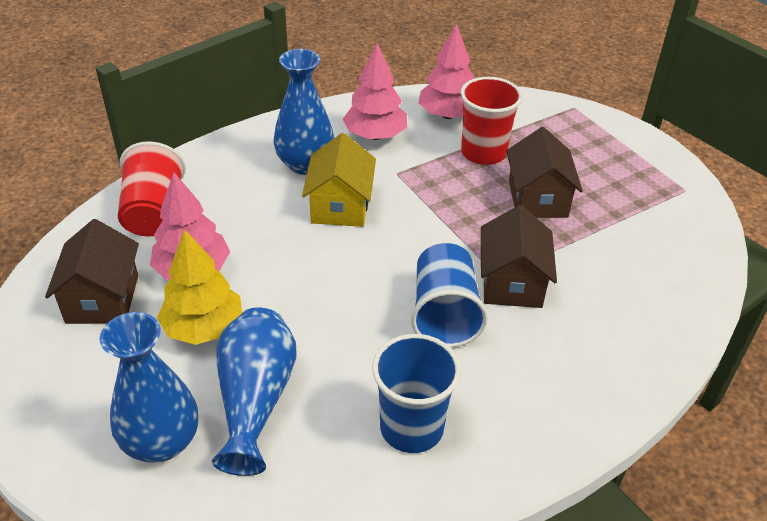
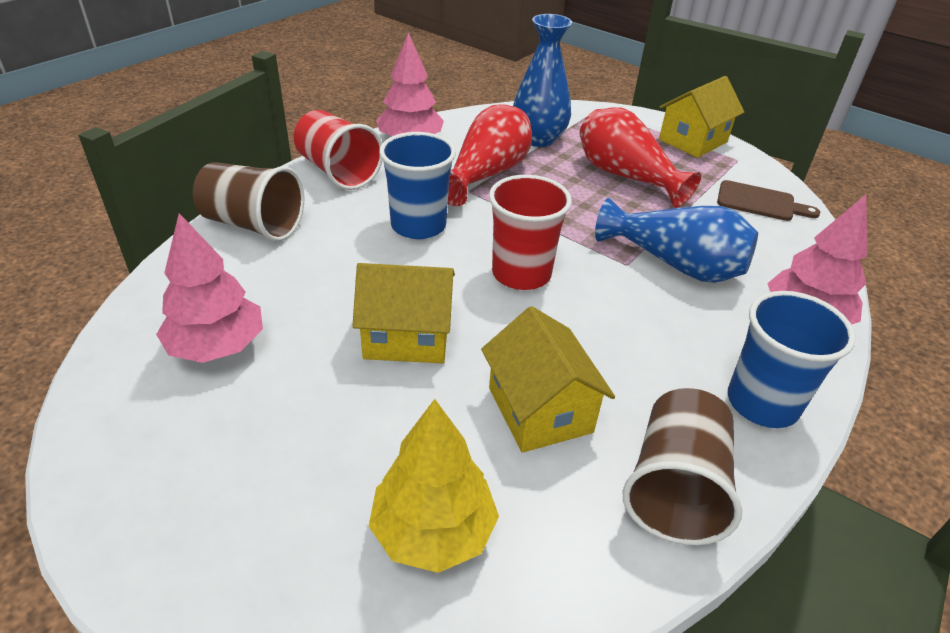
blue vase: 3 -> 2
brown cup: 0 -> 2
brown cutting board: 0 -> 1
brown house: 3 -> 0
red vase: 0 -> 2
yellow house: 1 -> 3

